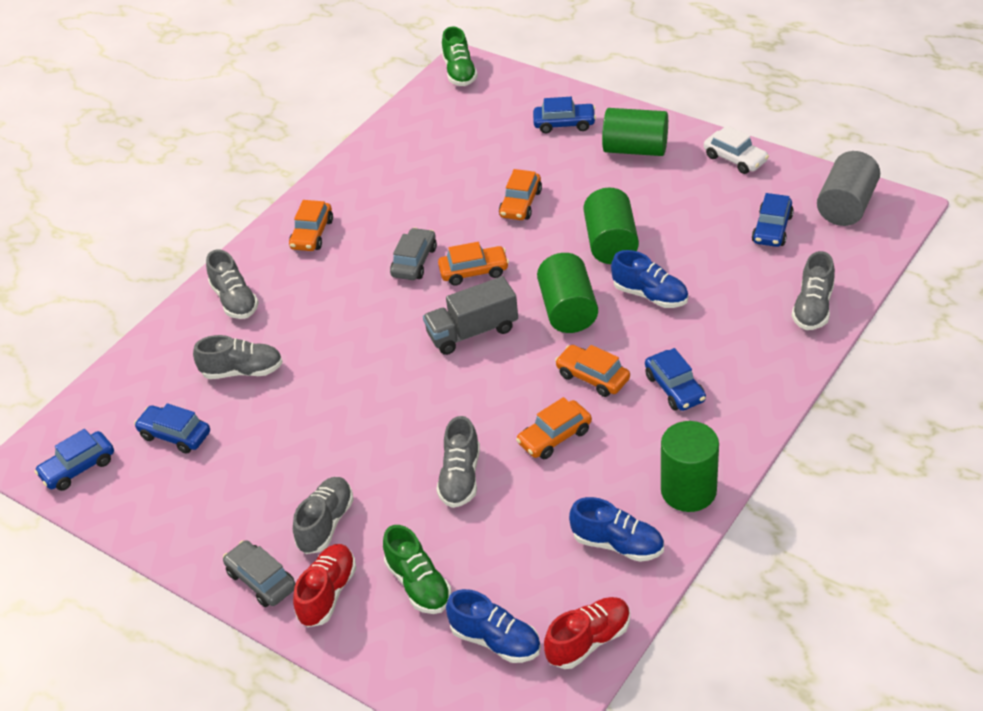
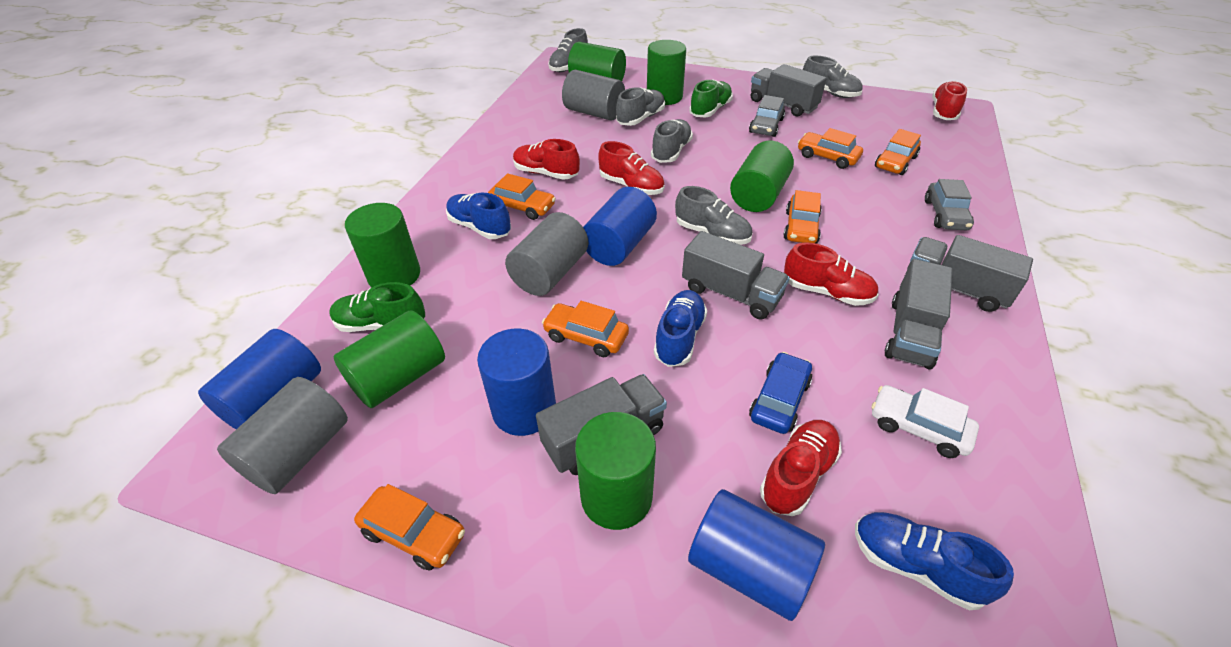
blue car: 5 -> 1
blue cylinder: 0 -> 4
green cylinder: 4 -> 6
grey cylinder: 1 -> 3
grey truck: 1 -> 5
orange car: 5 -> 6
red shoe: 2 -> 5

